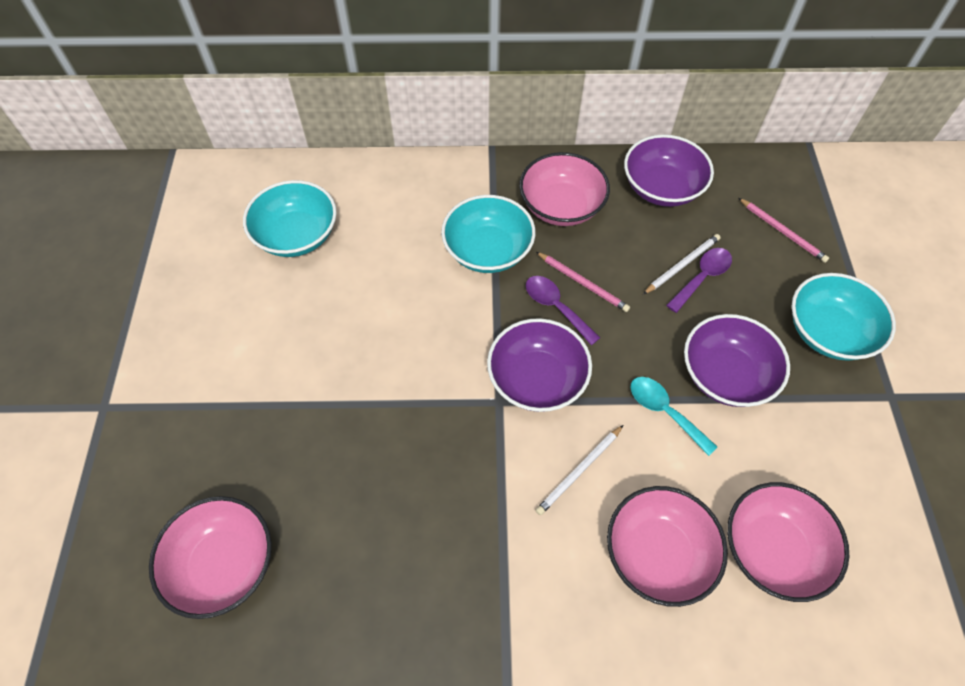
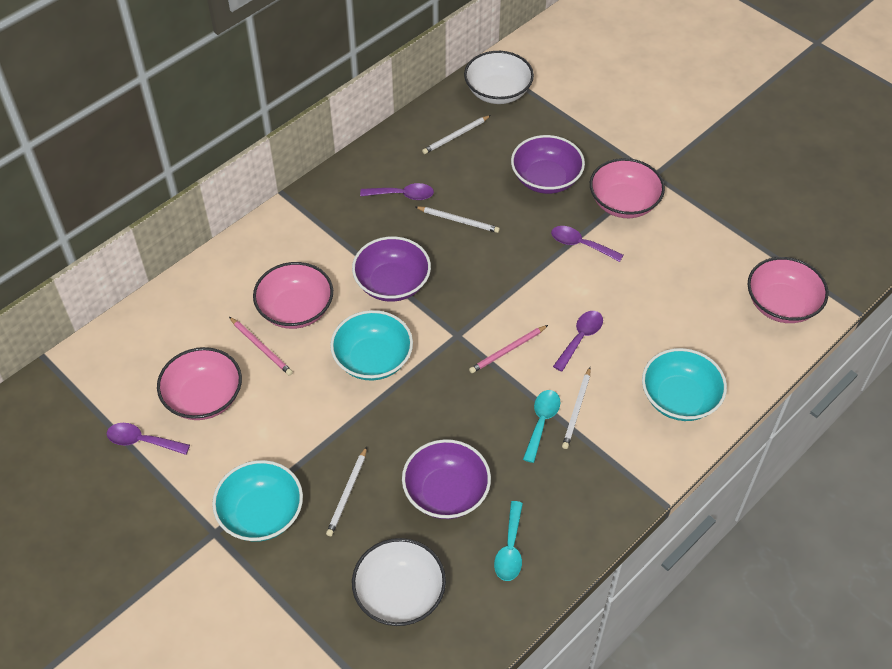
purple spoon: 2 -> 4
turquoise spoon: 1 -> 2
white bowl: 0 -> 2
white pencil: 2 -> 4

